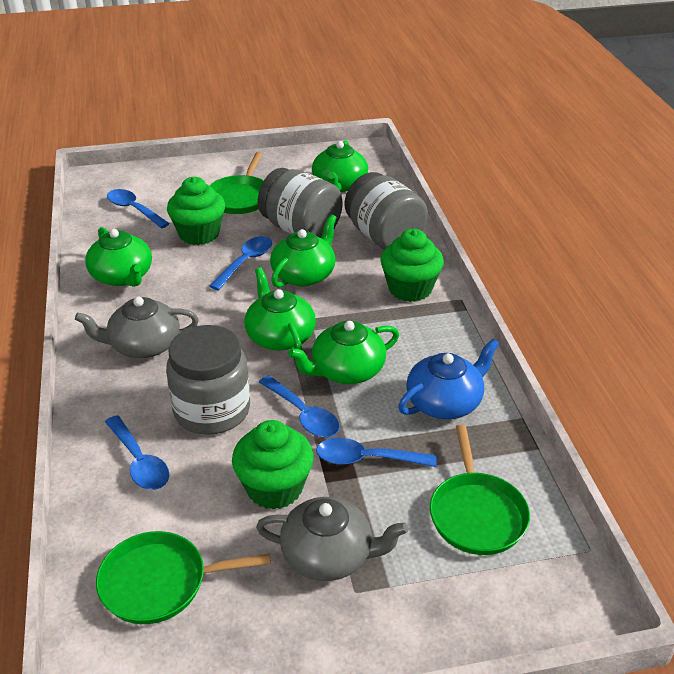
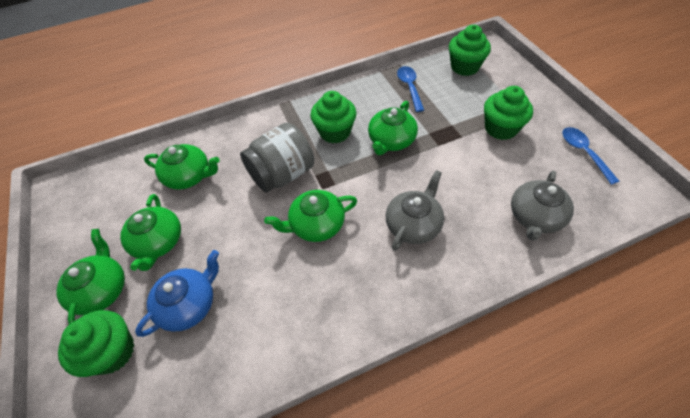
blue spoon: 5 -> 2
green cupcake: 3 -> 4
green pan: 3 -> 0
grey jar: 3 -> 1

